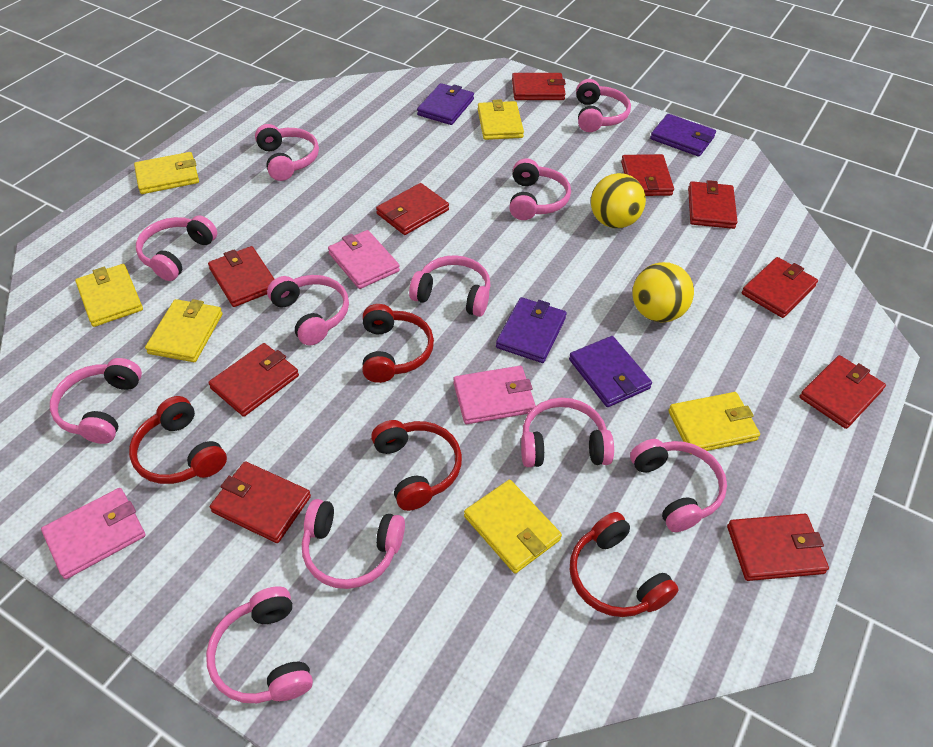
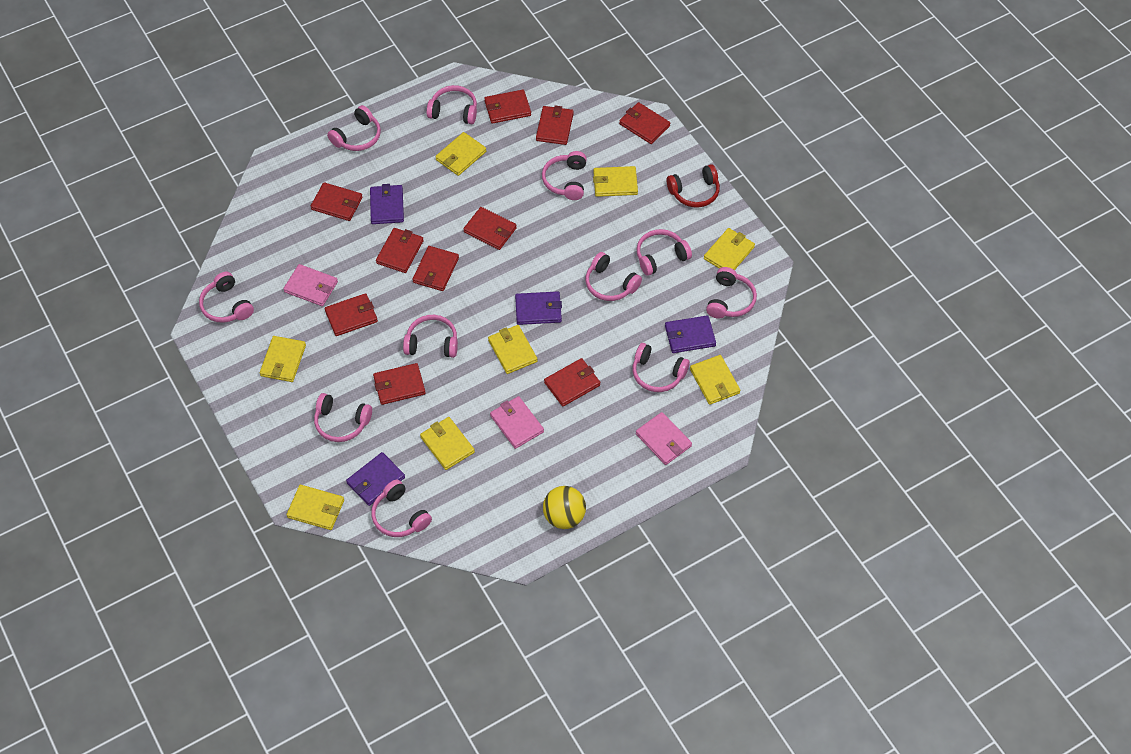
red headphones: 4 -> 1
yellow ball: 2 -> 1
yellow wallet: 6 -> 8

